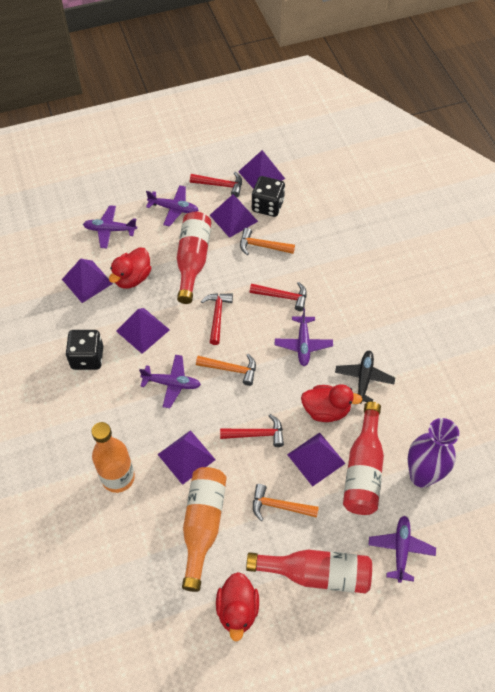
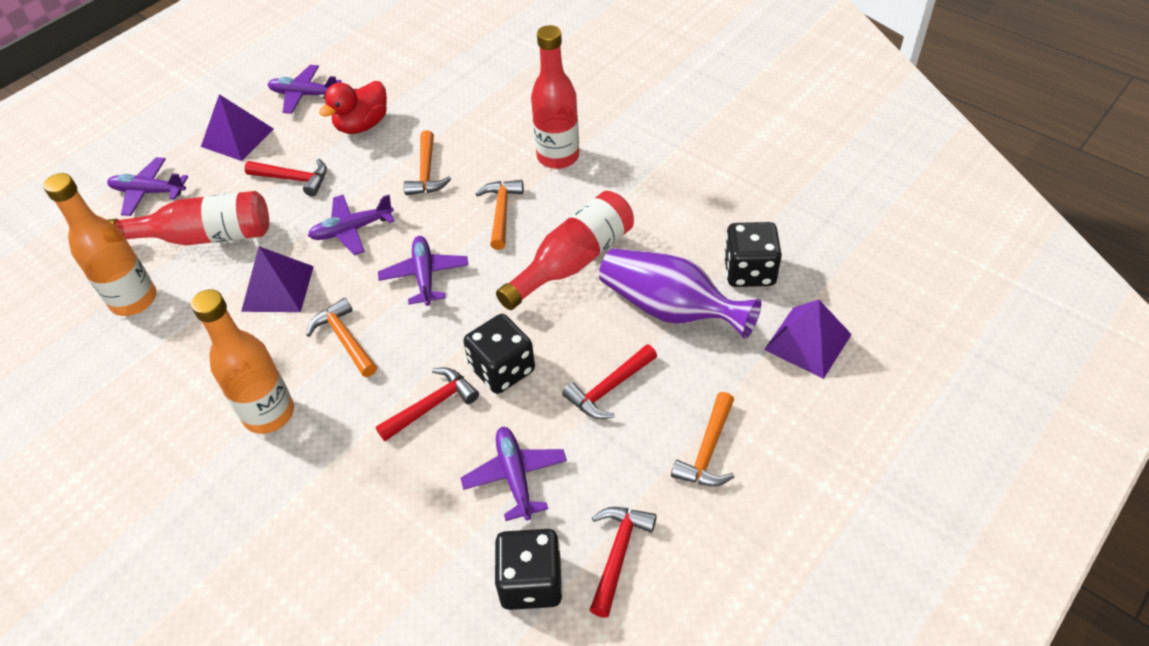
black dice: 2 -> 3
black plane: 1 -> 0
orange hammer: 3 -> 4
purple pyramid: 6 -> 3
red duck: 3 -> 1

